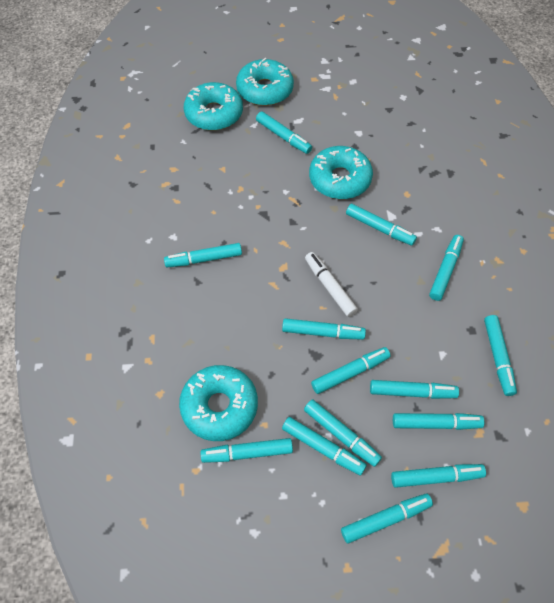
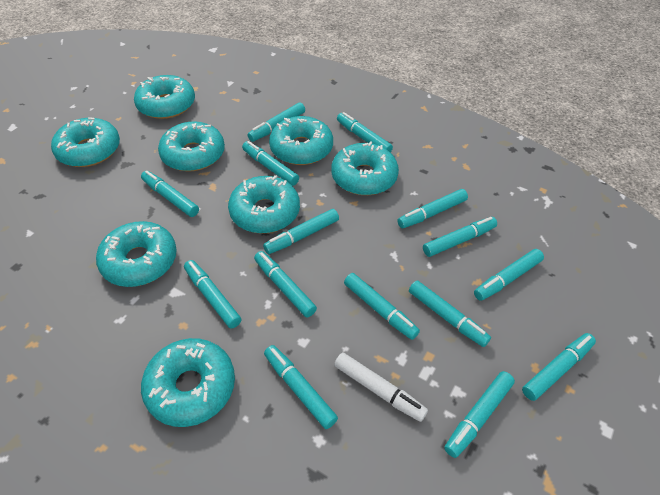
turquoise donut: 4 -> 8
turquoise marker: 14 -> 15

